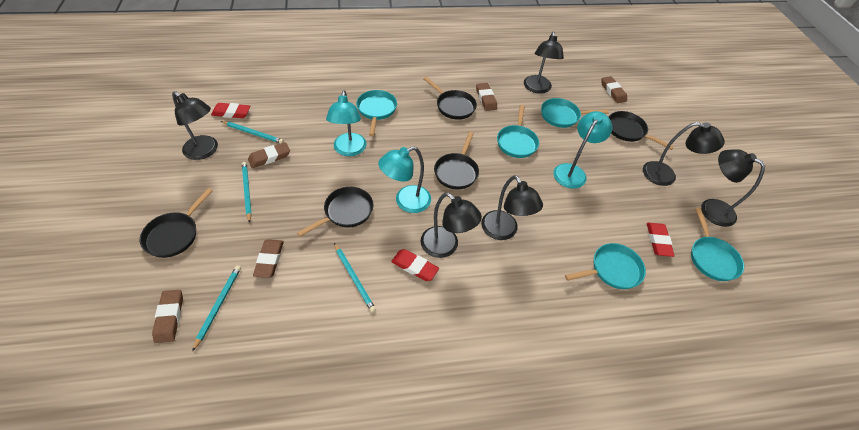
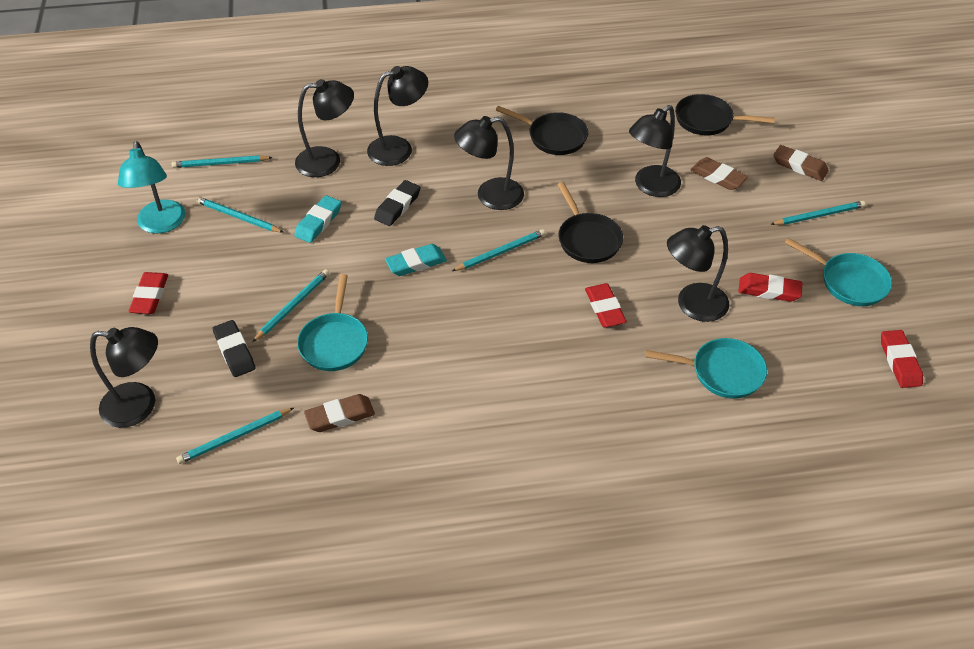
black eraser: 0 -> 2
black pan: 5 -> 3
brown eraser: 5 -> 3
red eraser: 3 -> 4
turquoise eraser: 0 -> 2
turquoise lamp: 3 -> 1
turquoise pan: 5 -> 3
turquoise pencil: 4 -> 6

